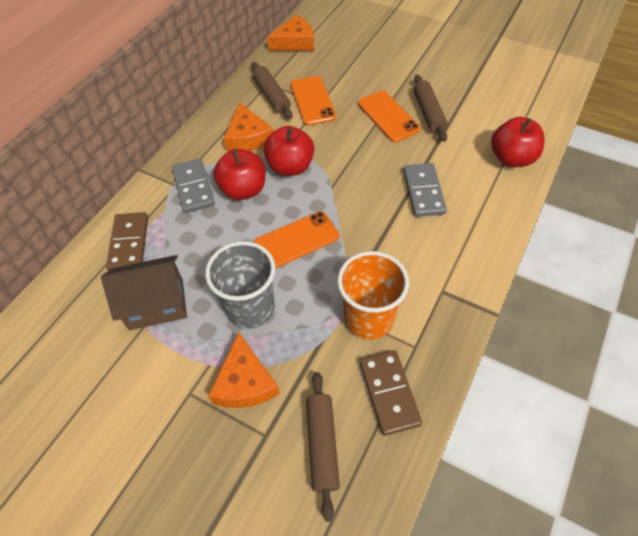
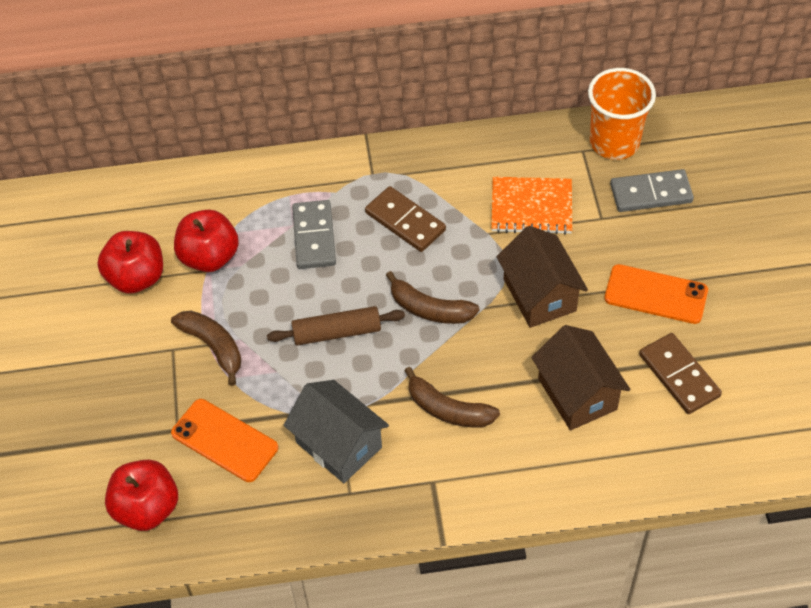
brown banana: 0 -> 3
brown house: 1 -> 2
brown rolling pin: 3 -> 1
grey cup: 1 -> 0
grey house: 0 -> 1
orange cheese: 3 -> 0
orange notebook: 0 -> 1
orange phone: 3 -> 2

